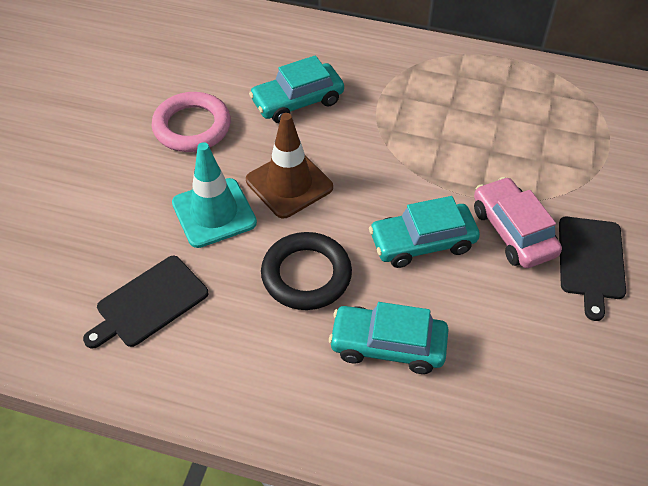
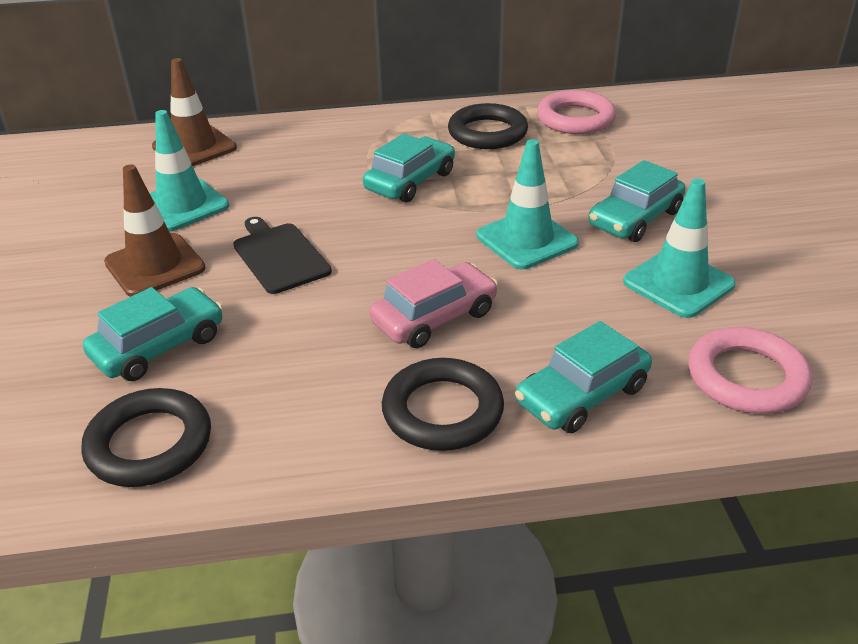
black cutting board: 2 -> 1
black ring: 1 -> 3
brown traffic cone: 1 -> 2
pink ring: 1 -> 2
turquoise car: 3 -> 4
turquoise traffic cone: 1 -> 3

